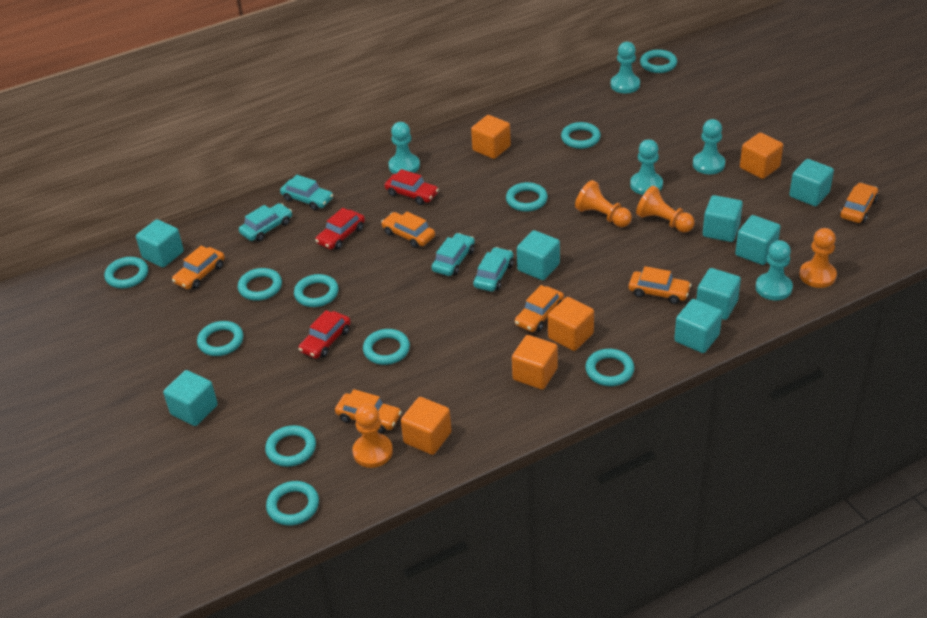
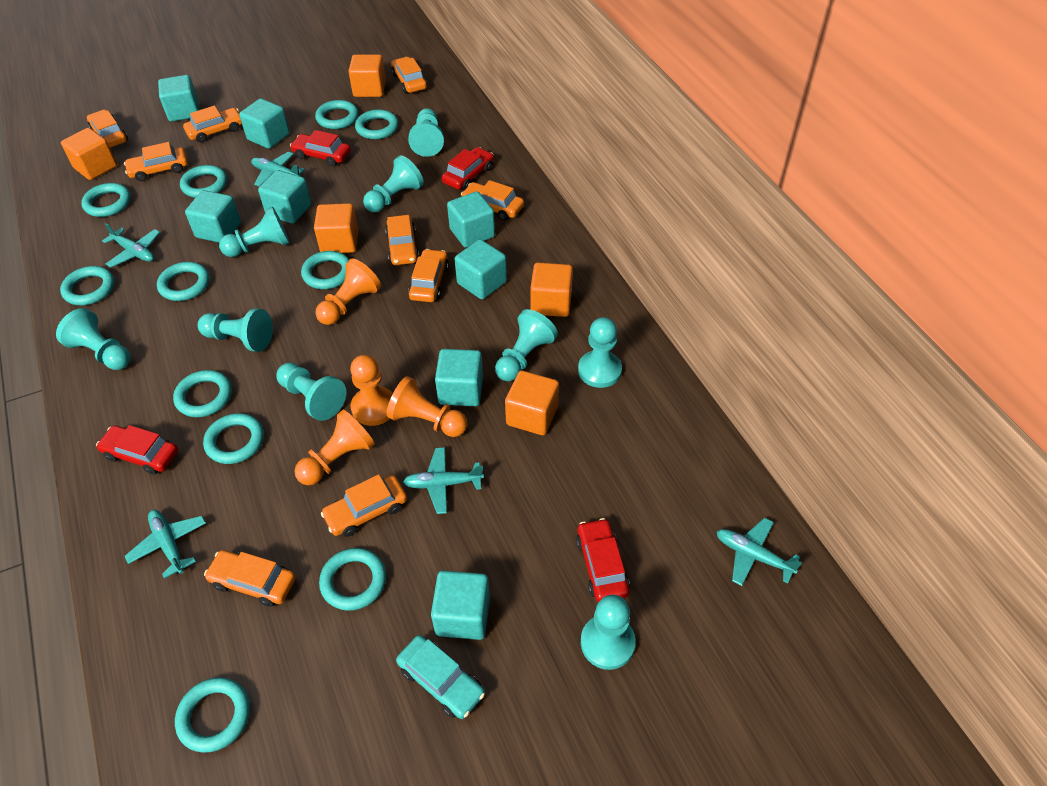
orange car: 6 -> 9
red car: 3 -> 4
turquoise car: 4 -> 1
turquoise pawn: 5 -> 9
turquoise plane: 0 -> 5

